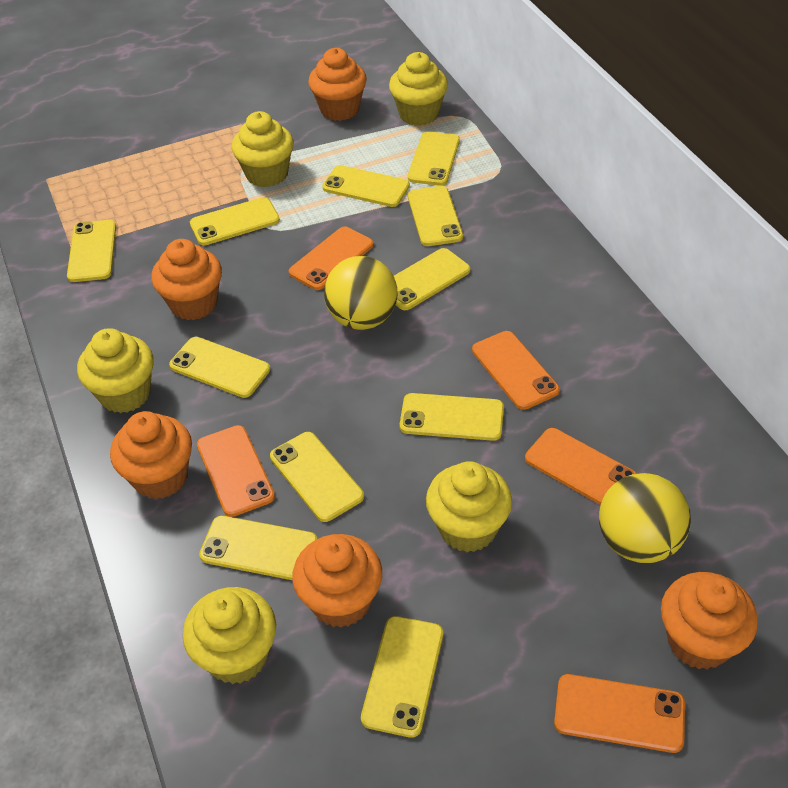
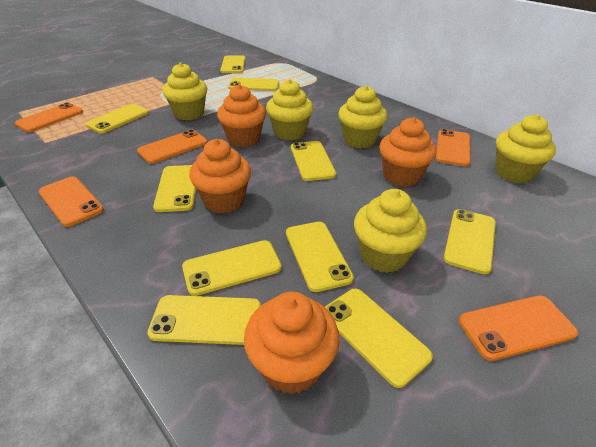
orange cupcake: 5 -> 4
yellow ball: 2 -> 0
yellow phone: 11 -> 10

